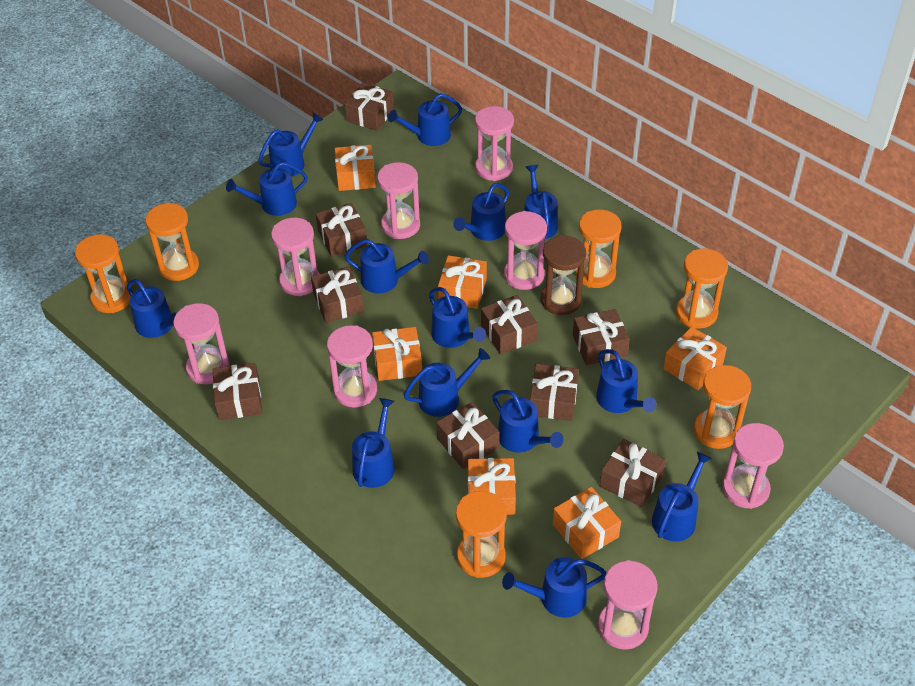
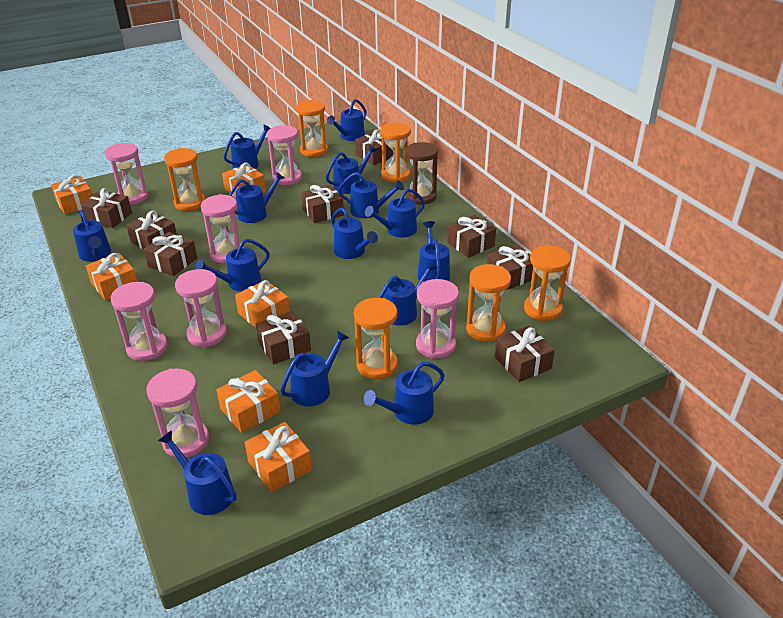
pink hourglass: 8 -> 7

